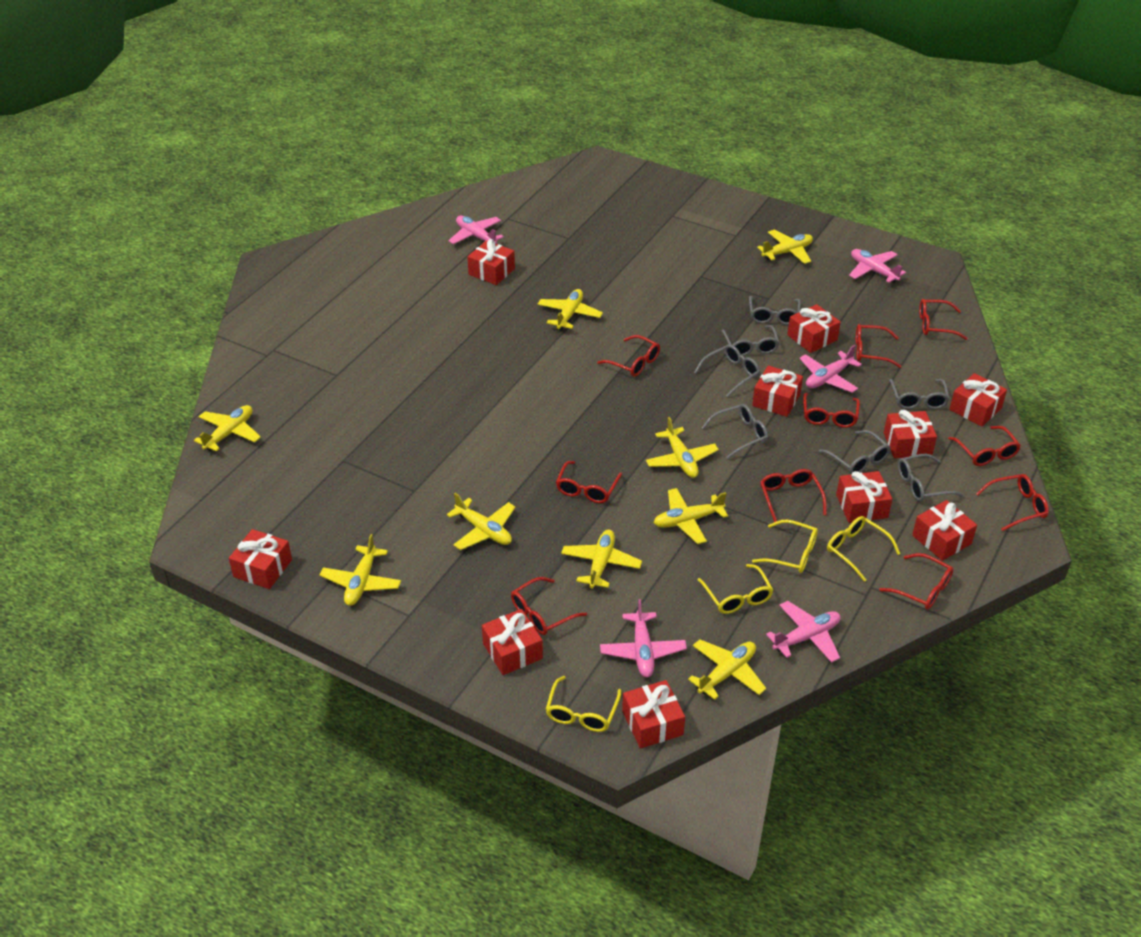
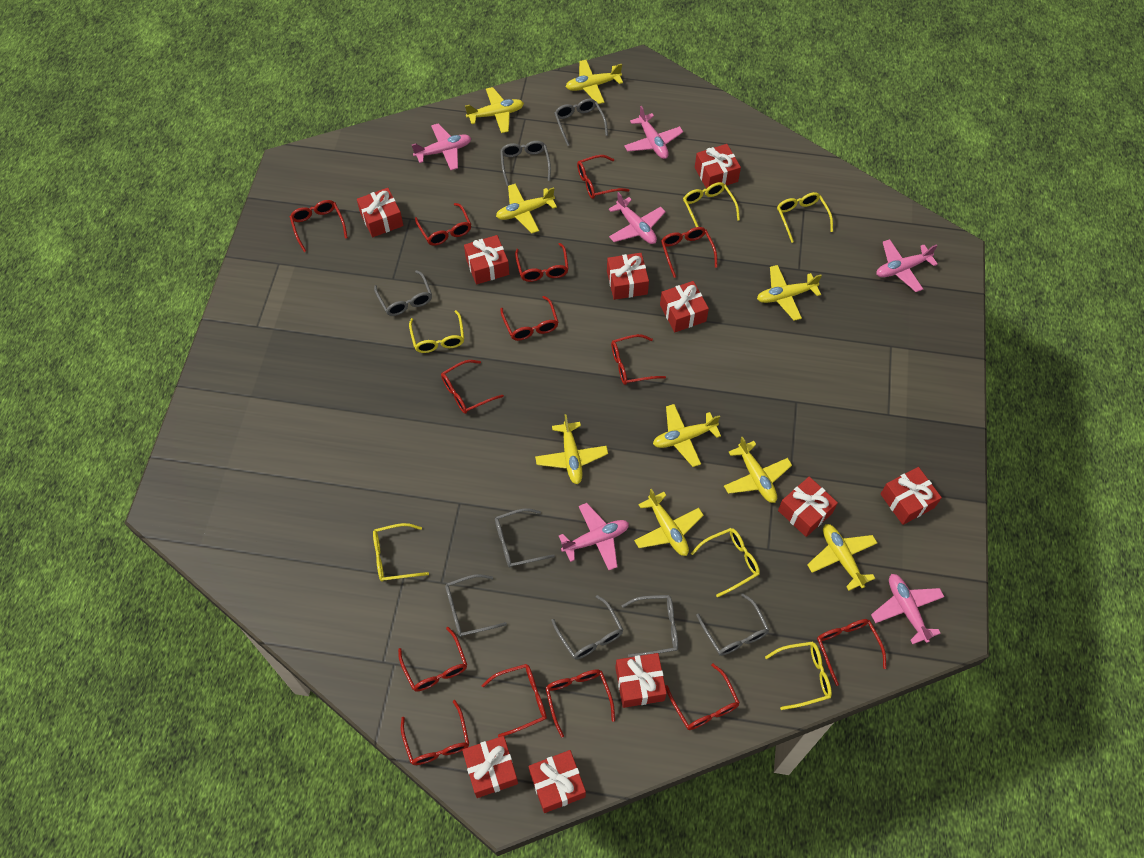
grey glasses: 7 -> 8
pink plane: 5 -> 6
red glasses: 10 -> 14
yellow glasses: 4 -> 6

